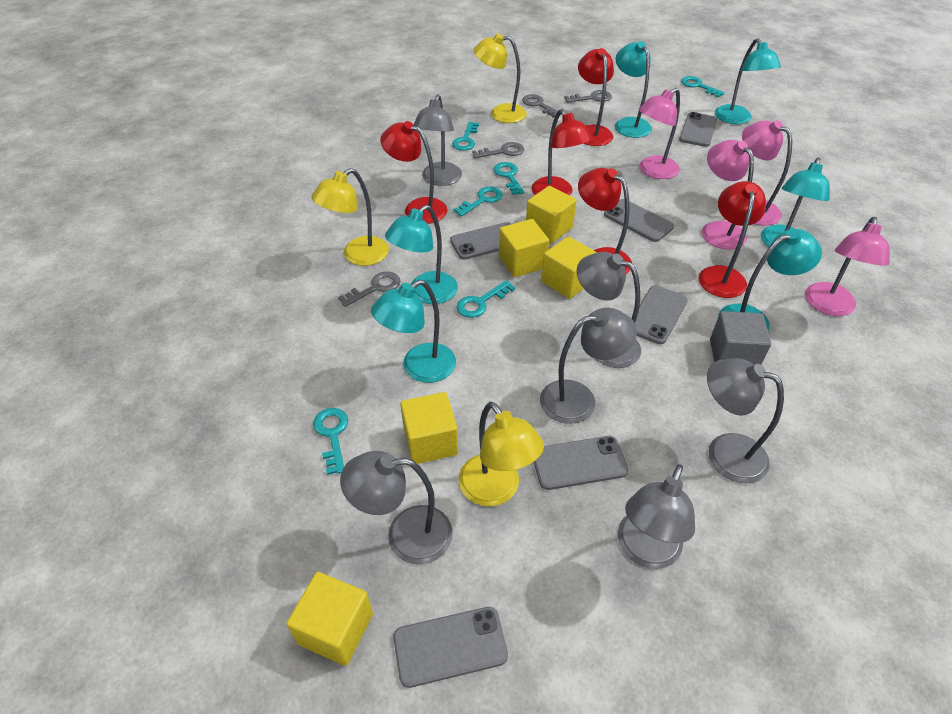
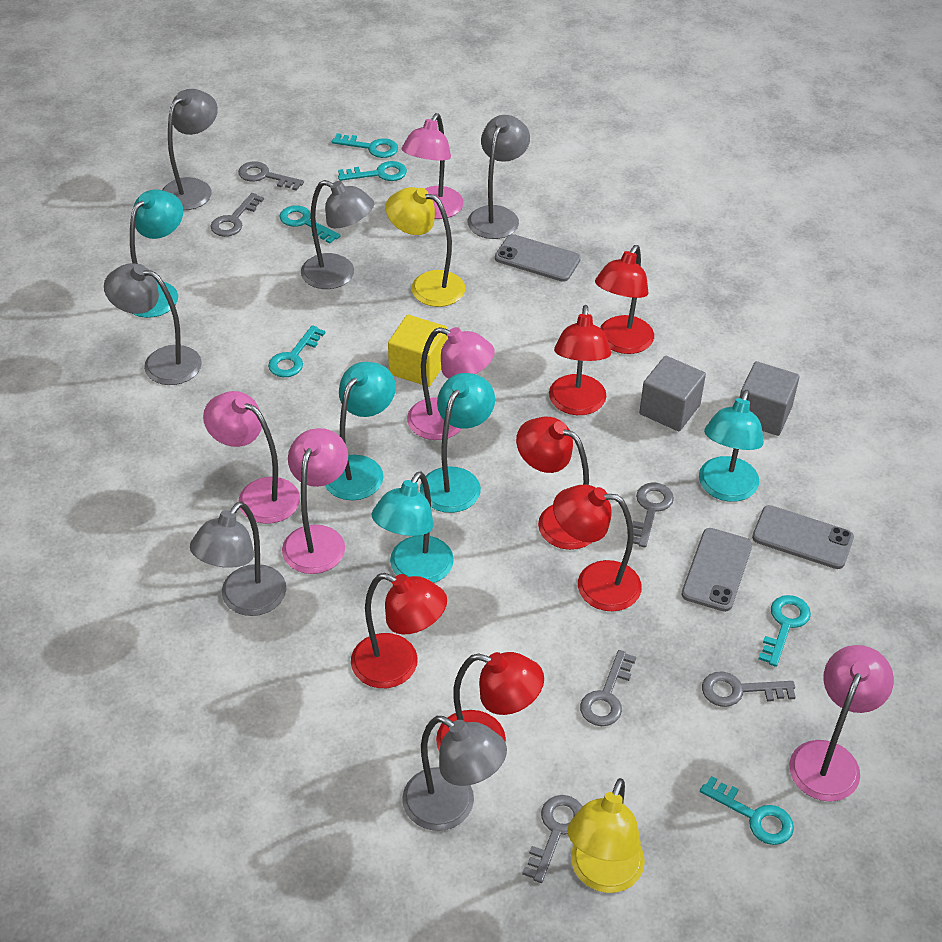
grey cube: 1 -> 2
grey key: 4 -> 6
grey phone: 6 -> 3
pink lamp: 4 -> 5
red lamp: 5 -> 6
turquoise lamp: 6 -> 5
yellow cube: 5 -> 1
yellow lamp: 3 -> 2

